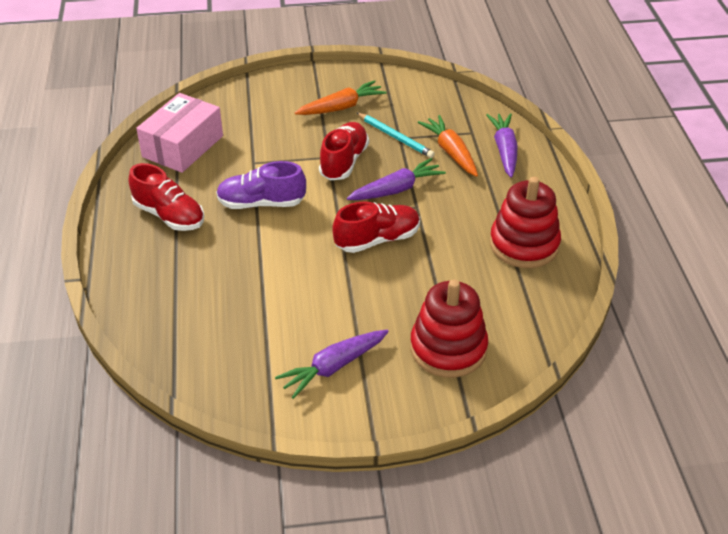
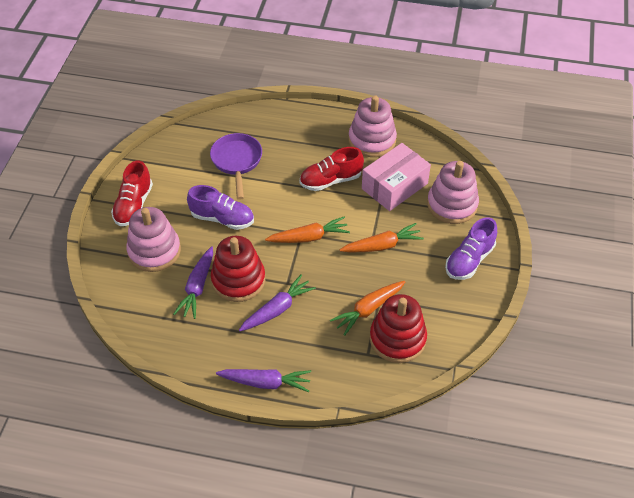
orange carrot: 2 -> 3
pink stacking toy: 0 -> 3
purple pan: 0 -> 1
purple shoe: 1 -> 2
red shoe: 3 -> 2
turquoise pencil: 1 -> 0

